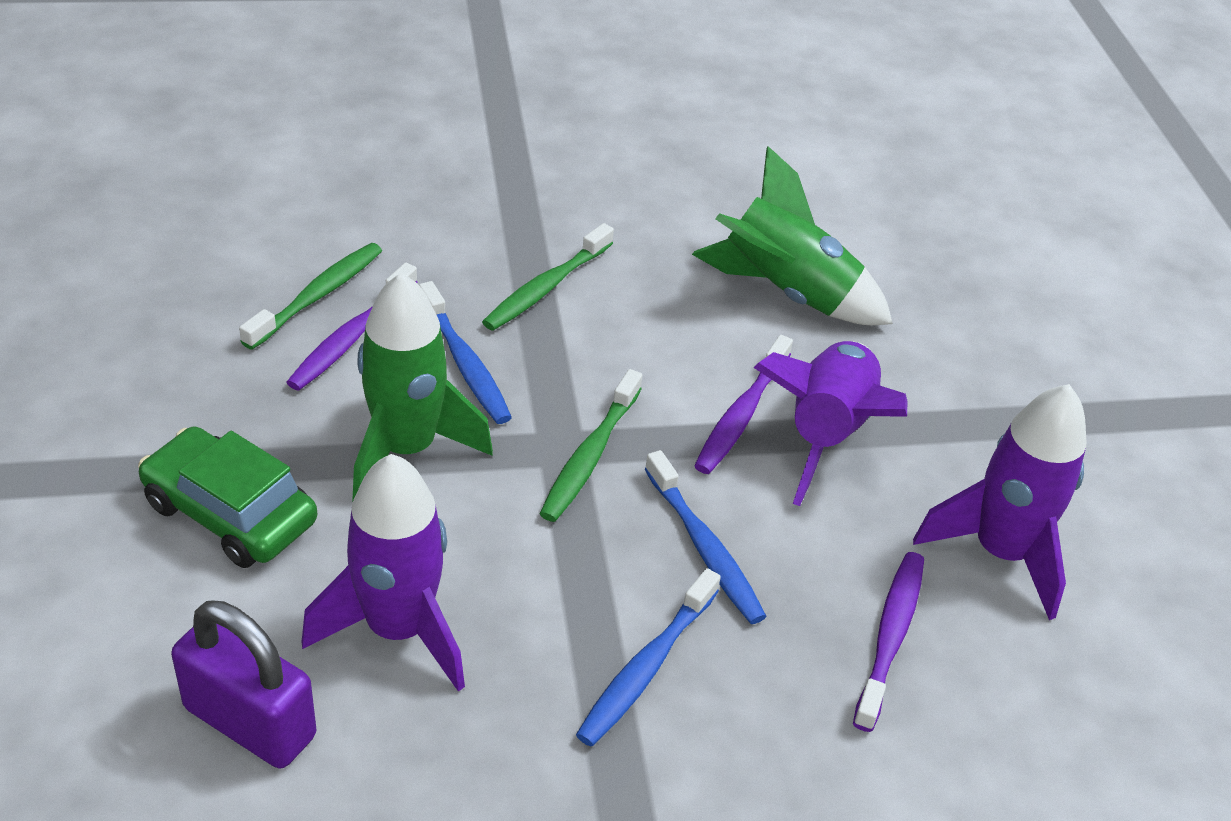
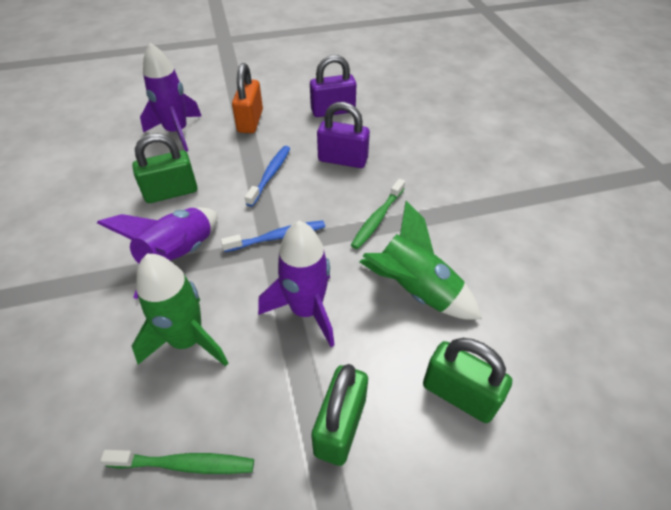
blue toothbrush: 3 -> 2
green car: 1 -> 0
green padlock: 0 -> 3
green toothbrush: 3 -> 2
orange padlock: 0 -> 1
purple padlock: 1 -> 2
purple toothbrush: 3 -> 0

